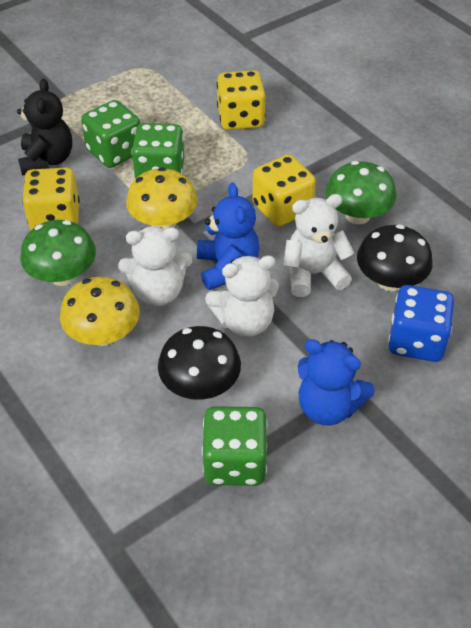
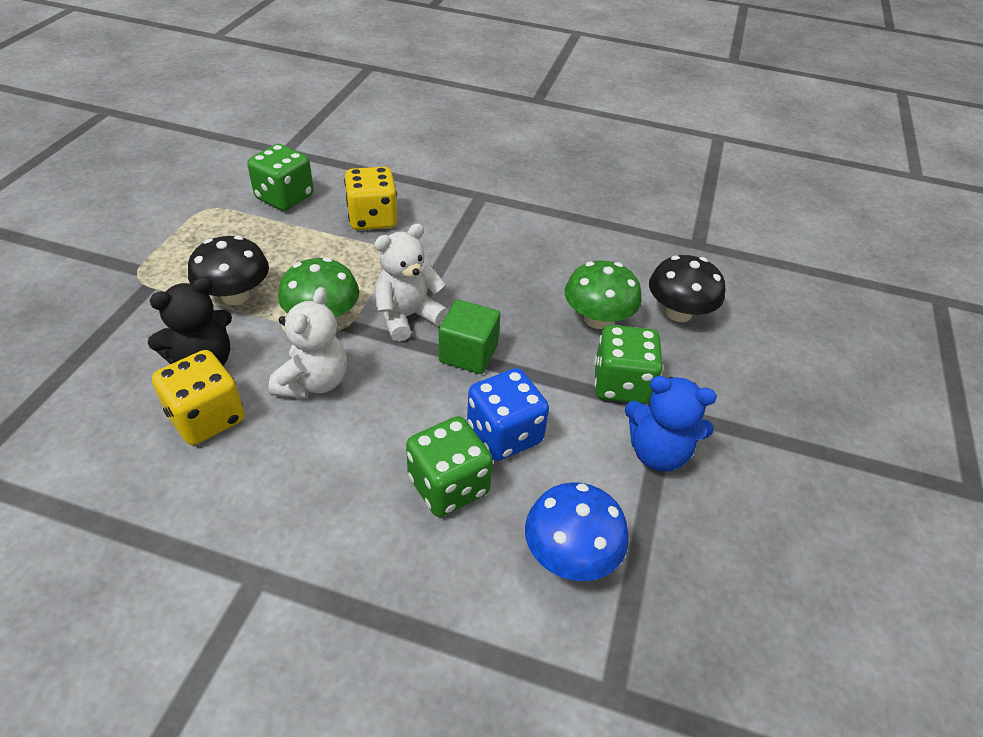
blue mushroom: 0 -> 1
blue teddy bear: 2 -> 1
green cube: 0 -> 1
white teddy bear: 3 -> 2
yellow dice: 3 -> 2
yellow mushroom: 2 -> 0

